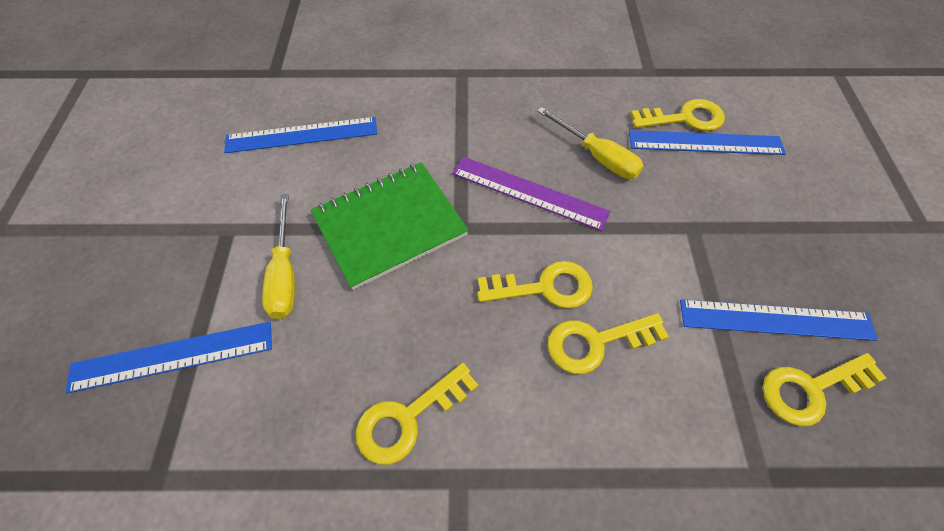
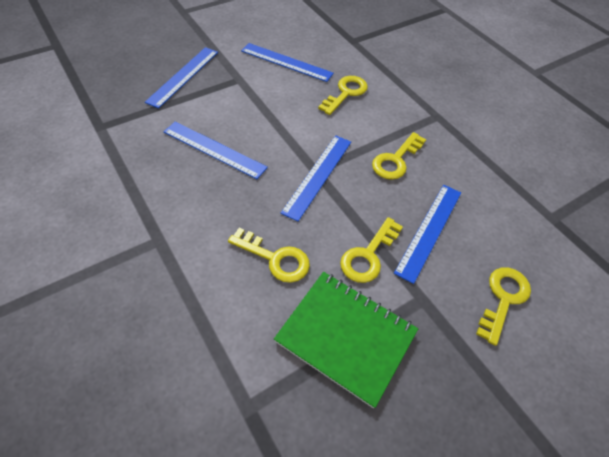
blue ruler: 4 -> 5
purple ruler: 1 -> 0
yellow screwdriver: 2 -> 0

